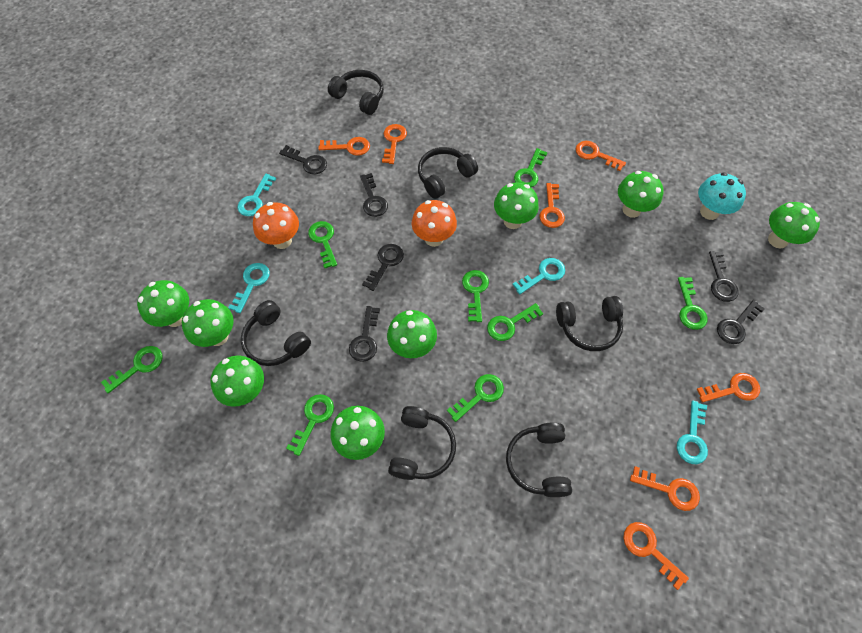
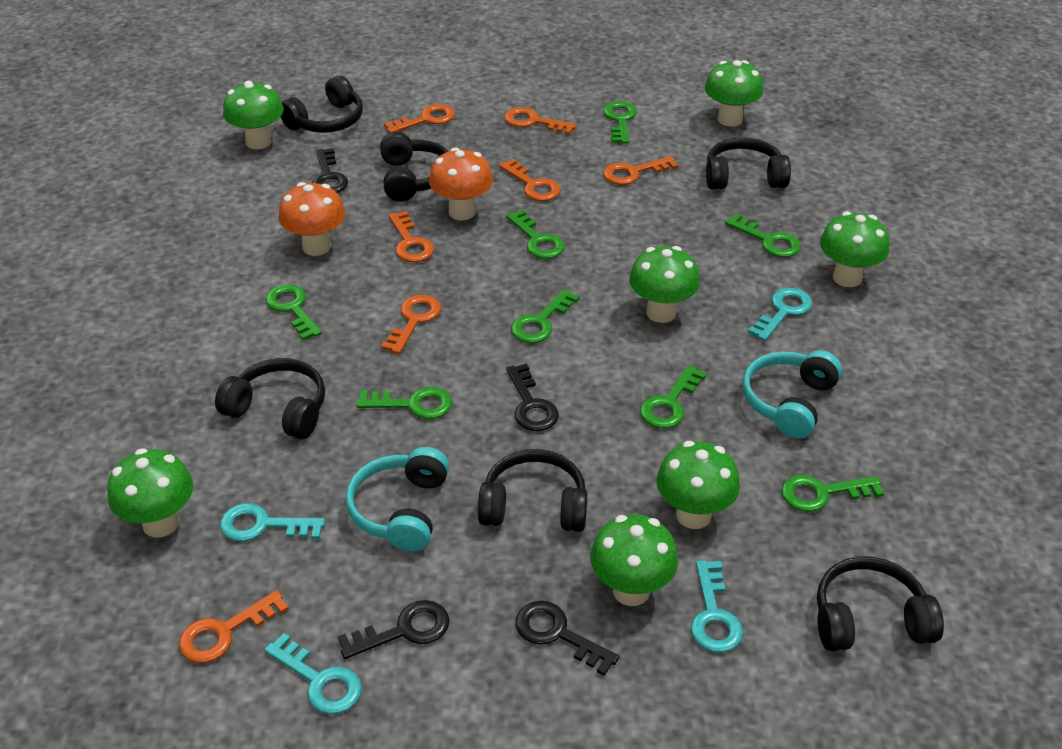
black key: 6 -> 4
green mushroom: 8 -> 7
turquoise headphones: 0 -> 2
turquoise mushroom: 1 -> 0

